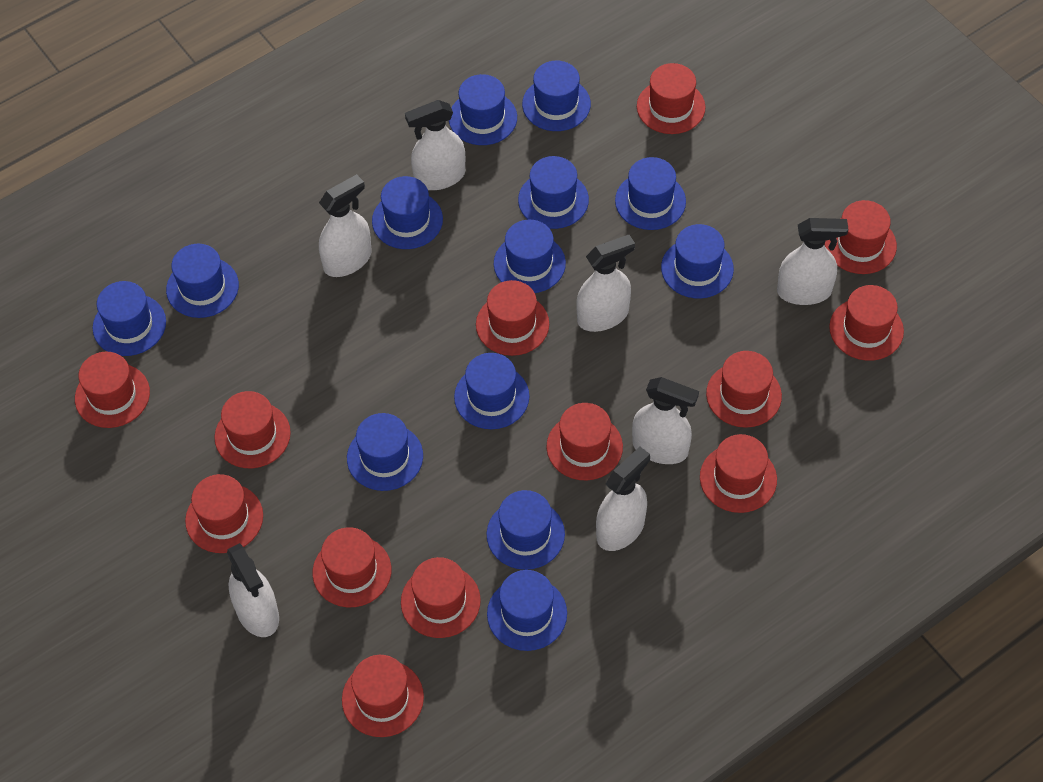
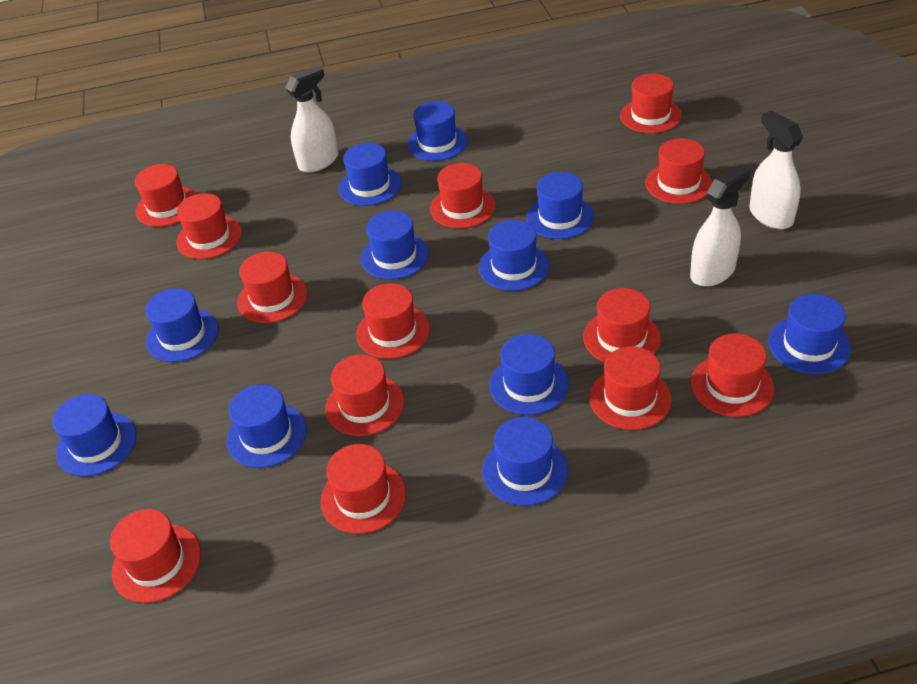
blue hat: 13 -> 11
white spray bottle: 7 -> 3

